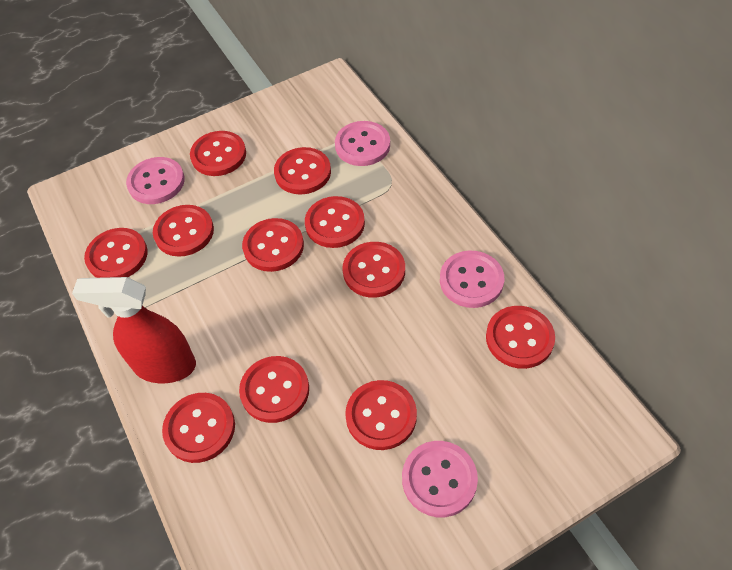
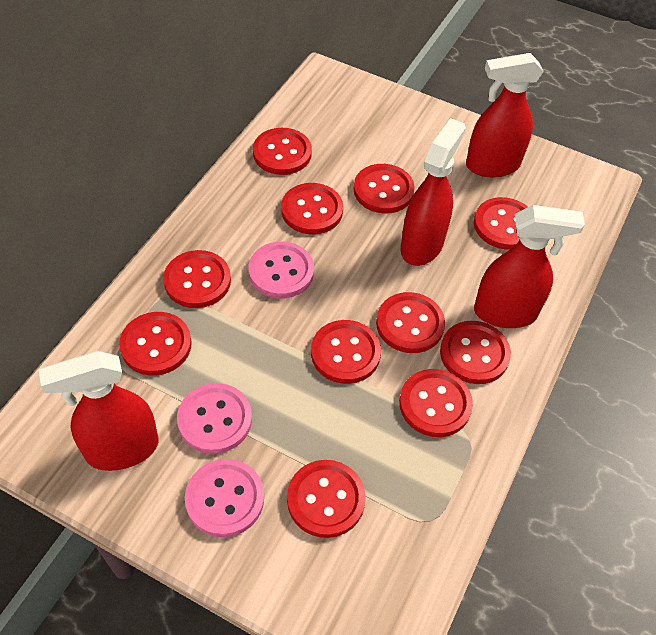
pink button: 4 -> 3
red spray bottle: 1 -> 4

